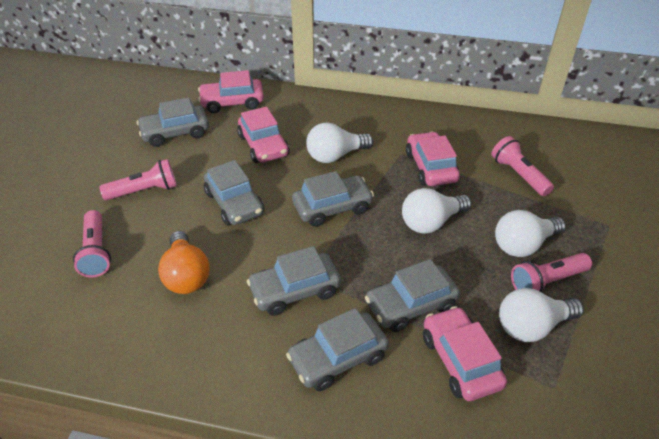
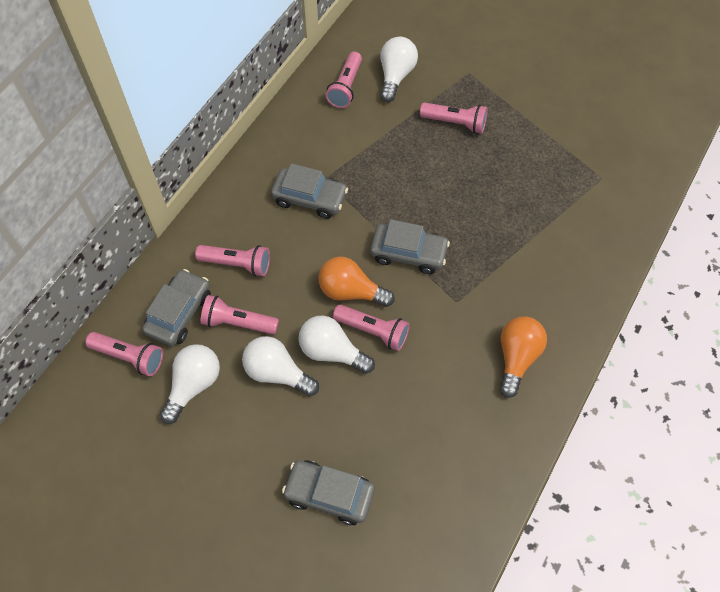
grey car: 6 -> 4
orange light bulb: 1 -> 2
pink car: 4 -> 0
pink flashlight: 4 -> 6

